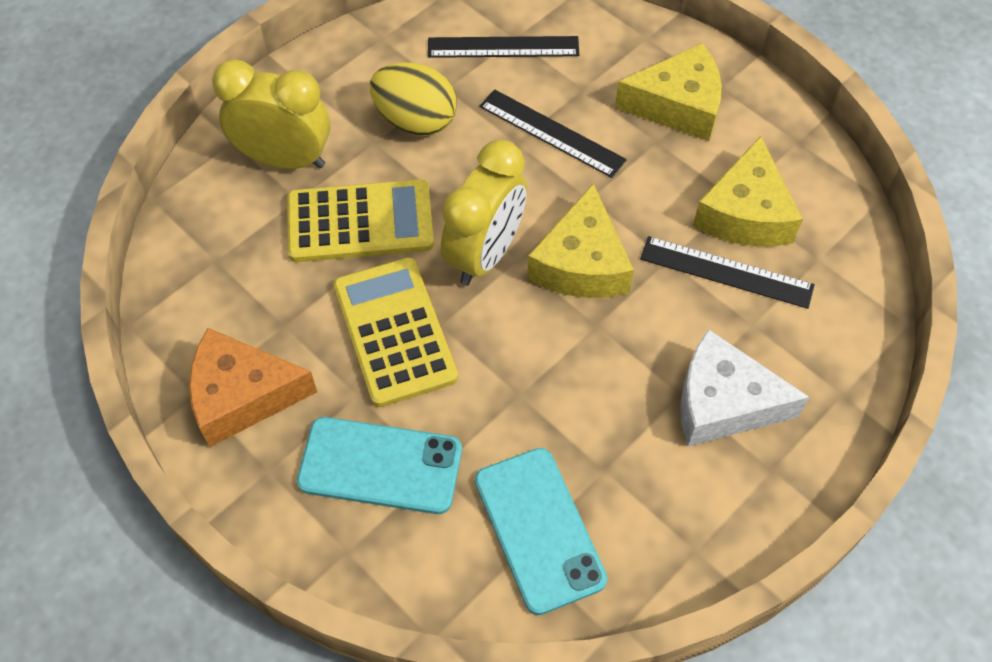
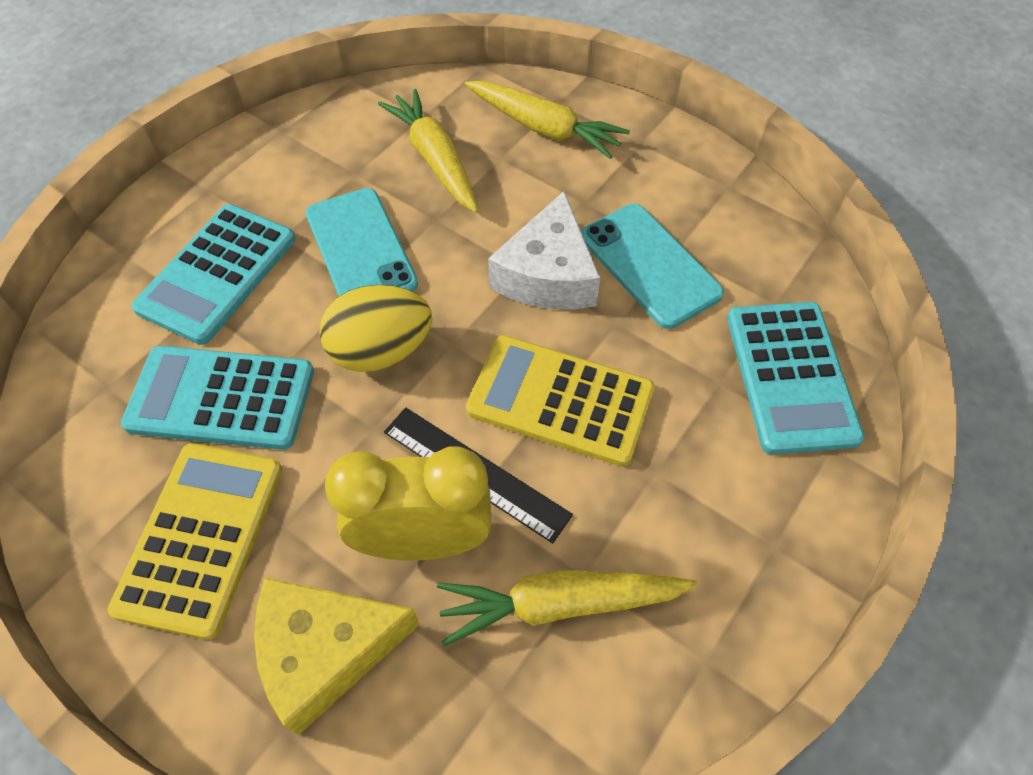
black ruler: 3 -> 1
orange cheese: 1 -> 0
turquoise calculator: 0 -> 3
yellow carrot: 0 -> 3
yellow cheese: 3 -> 1
yellow clock: 2 -> 1

